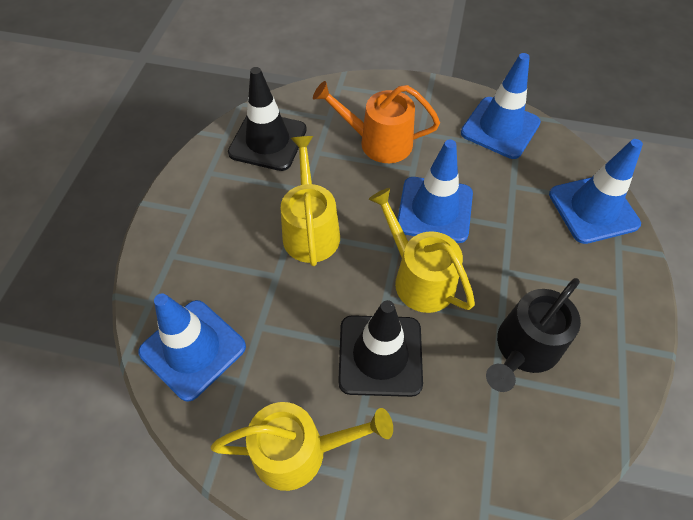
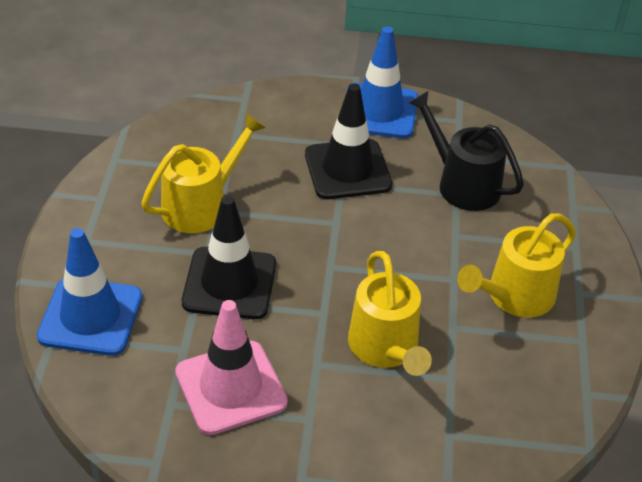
blue traffic cone: 4 -> 2
orange watering can: 1 -> 0
pink traffic cone: 0 -> 1

